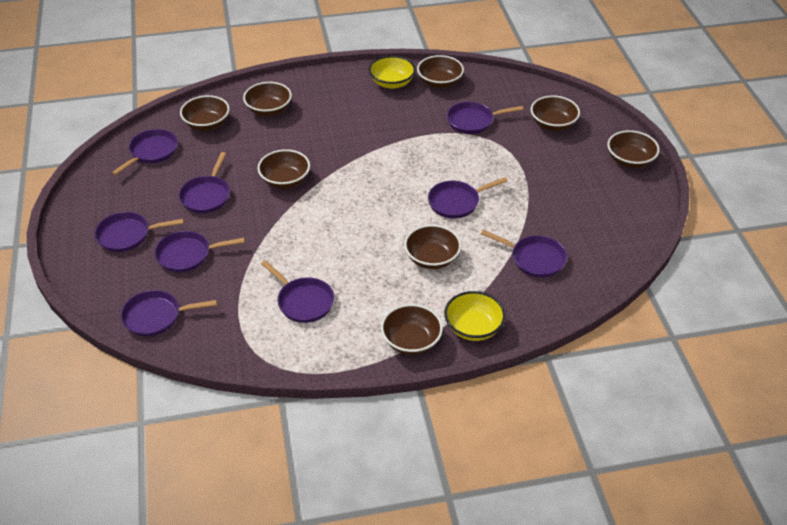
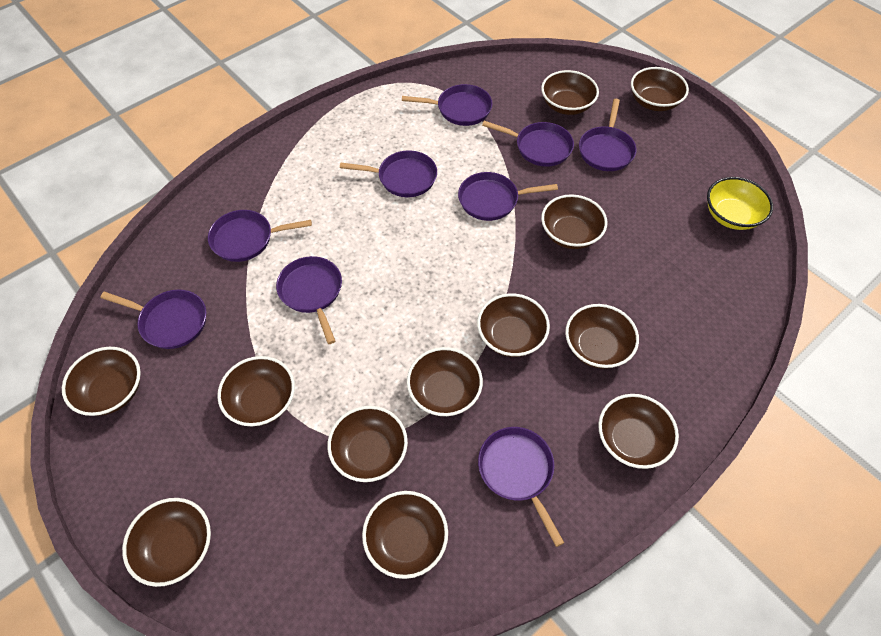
brown bowl: 8 -> 12
yellow bowl: 2 -> 1

